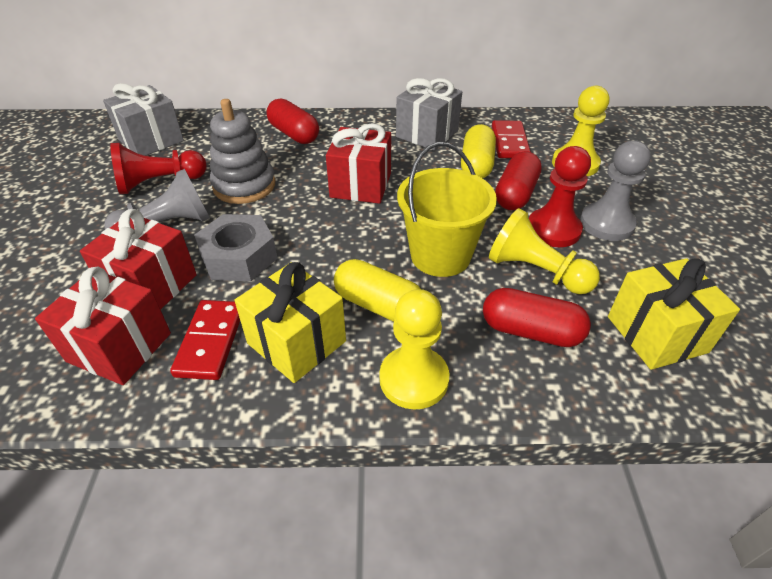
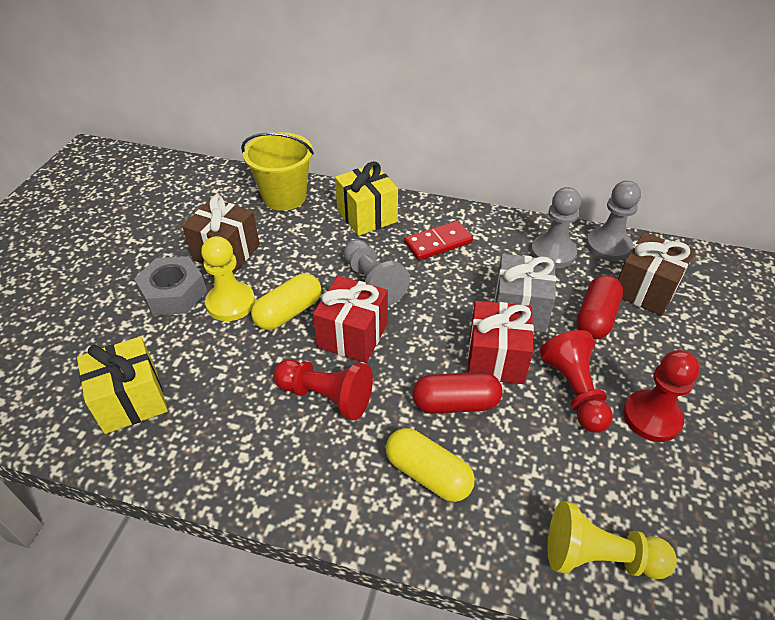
brown gift: 0 -> 2
grey gift: 2 -> 1
grey pawn: 2 -> 3
grey stacking toy: 1 -> 0
red capsule: 3 -> 2
red domino: 2 -> 1
red gift: 3 -> 2
red pawn: 2 -> 3
yellow pawn: 3 -> 2

